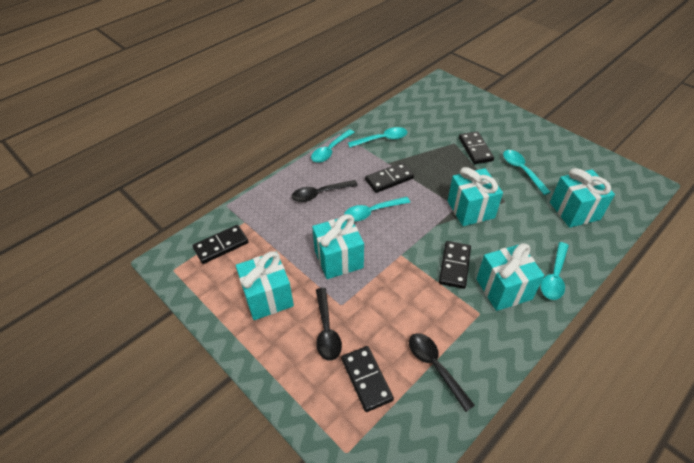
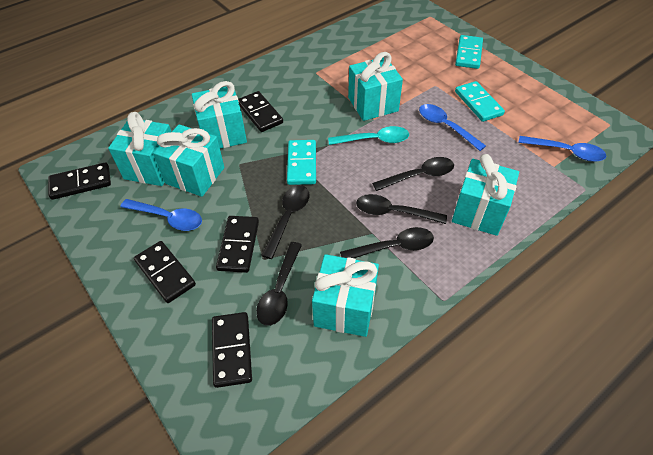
black spoon: 3 -> 5
blue spoon: 0 -> 3
turquoise domino: 0 -> 3
turquoise gift: 5 -> 6
turquoise spoon: 5 -> 1

